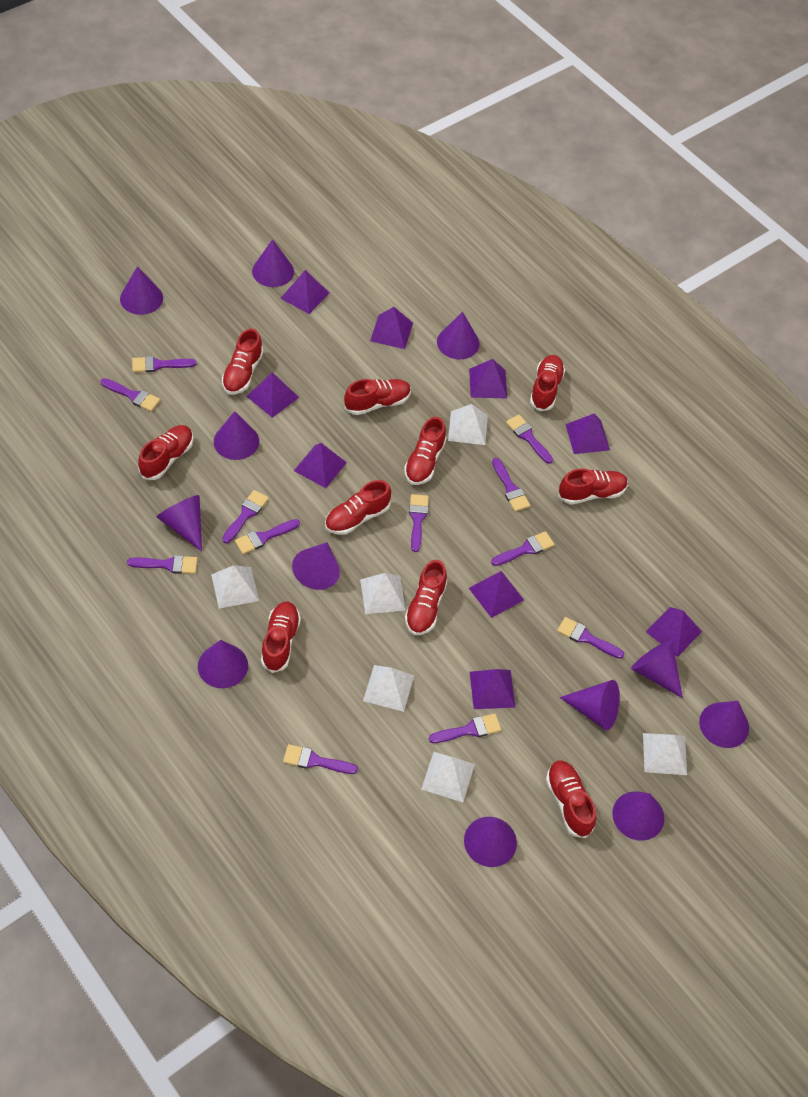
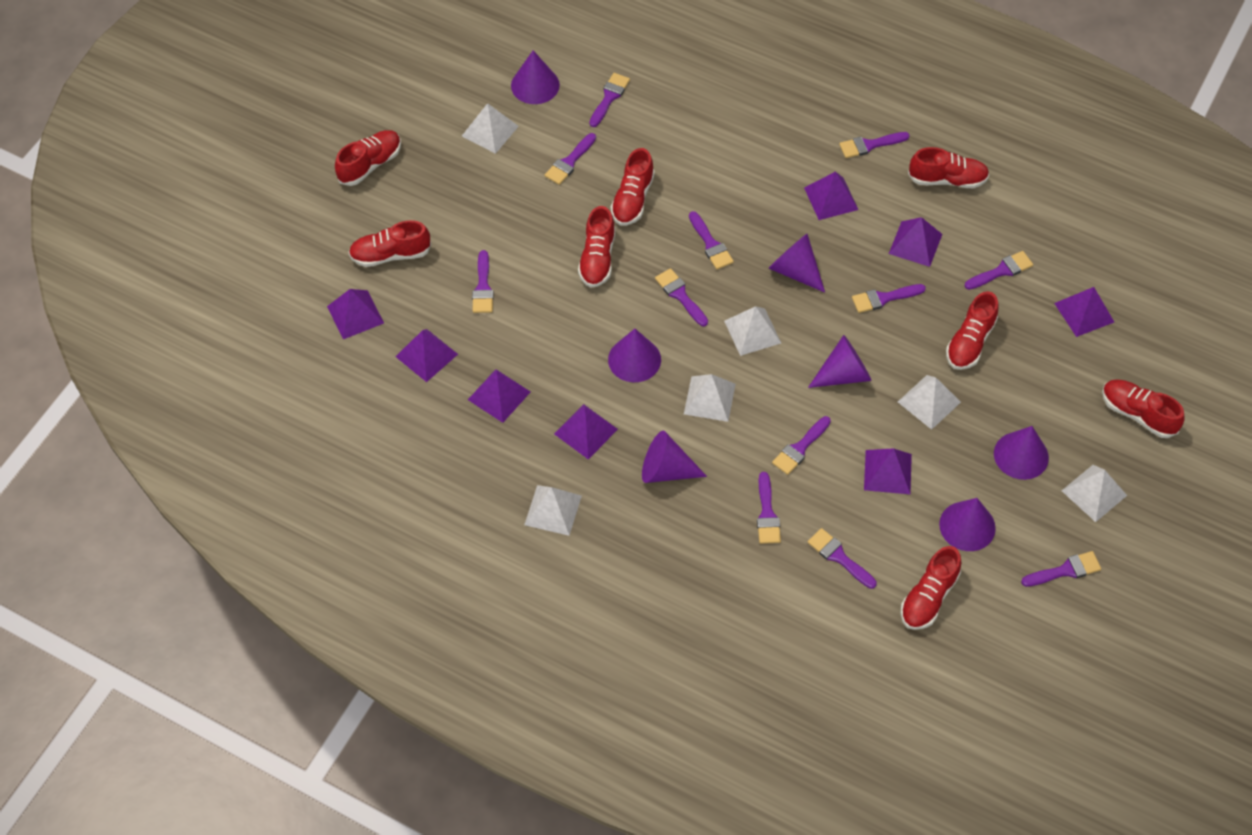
purple cone: 12 -> 7
purple pyramid: 9 -> 8
red shoe: 10 -> 8

